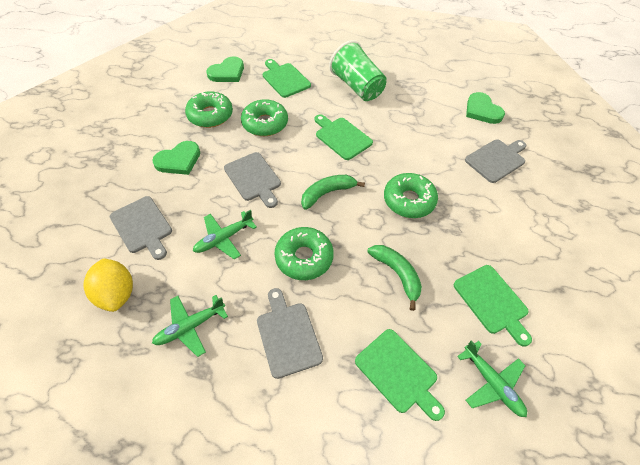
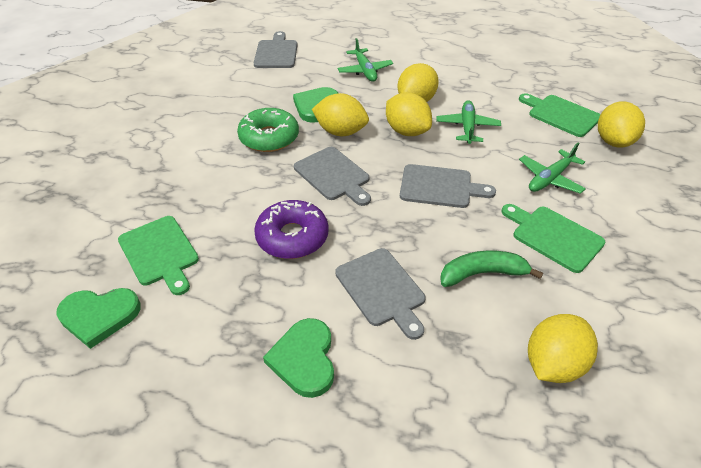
green banana: 2 -> 1
green cup: 1 -> 0
green cutting board: 4 -> 3
green donut: 4 -> 1
purple donut: 0 -> 1
yellow lemon: 1 -> 5

